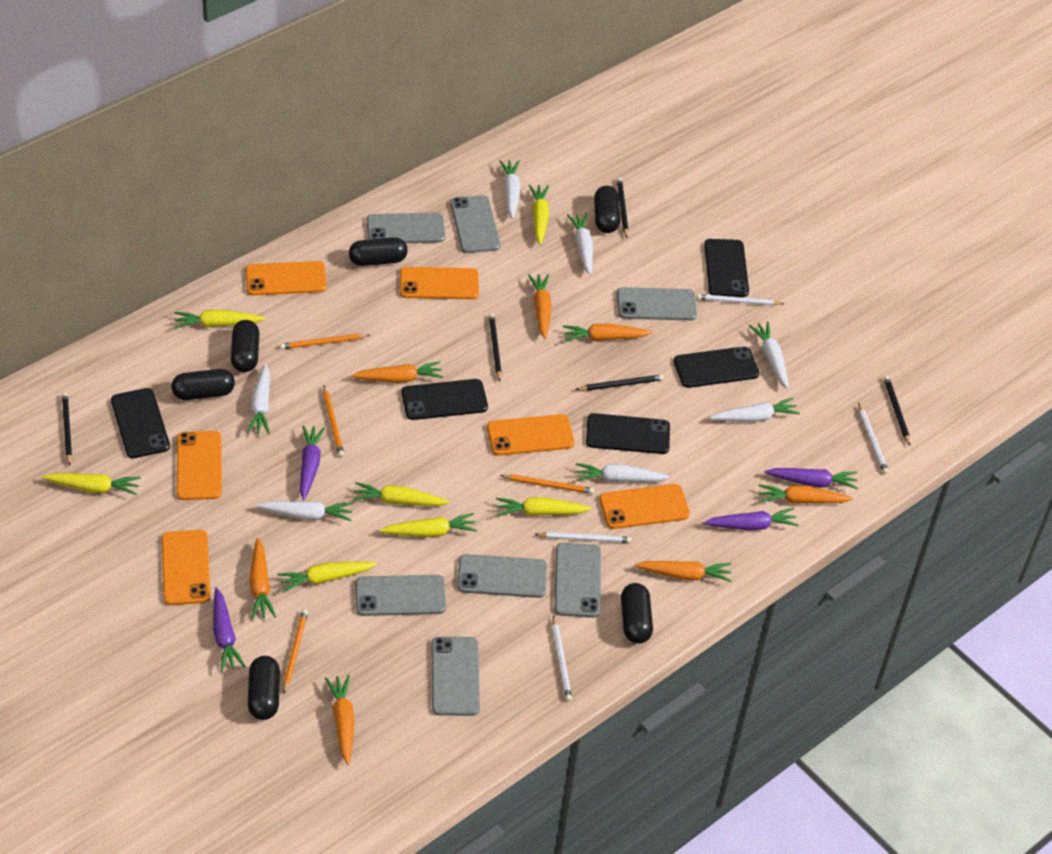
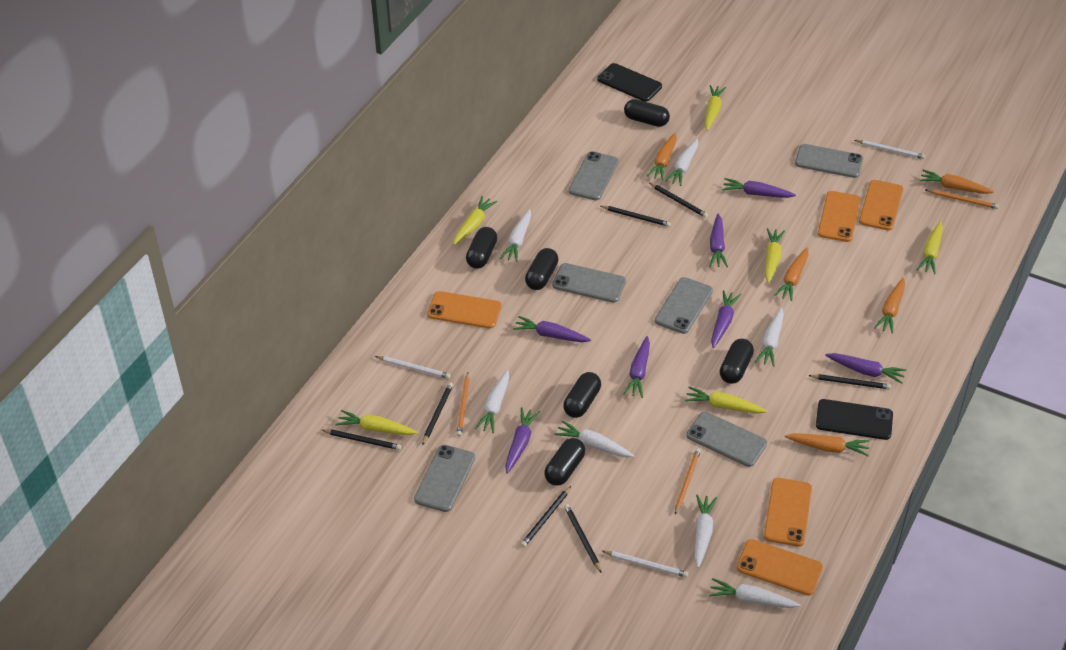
black pencil: 5 -> 7
black phone: 5 -> 2
grey phone: 7 -> 6
orange carrot: 7 -> 5
orange pencil: 4 -> 3
orange phone: 6 -> 5
purple carrot: 4 -> 7
white pencil: 4 -> 3
yellow carrot: 7 -> 6

